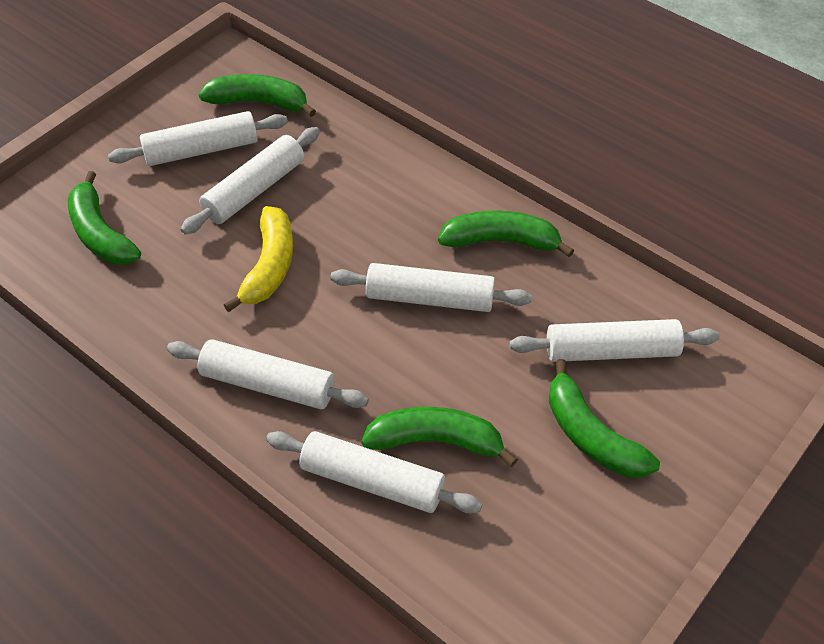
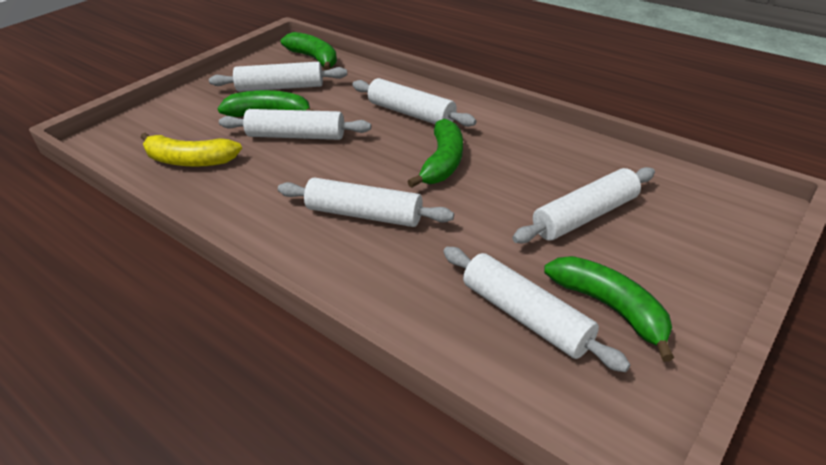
green banana: 5 -> 4

